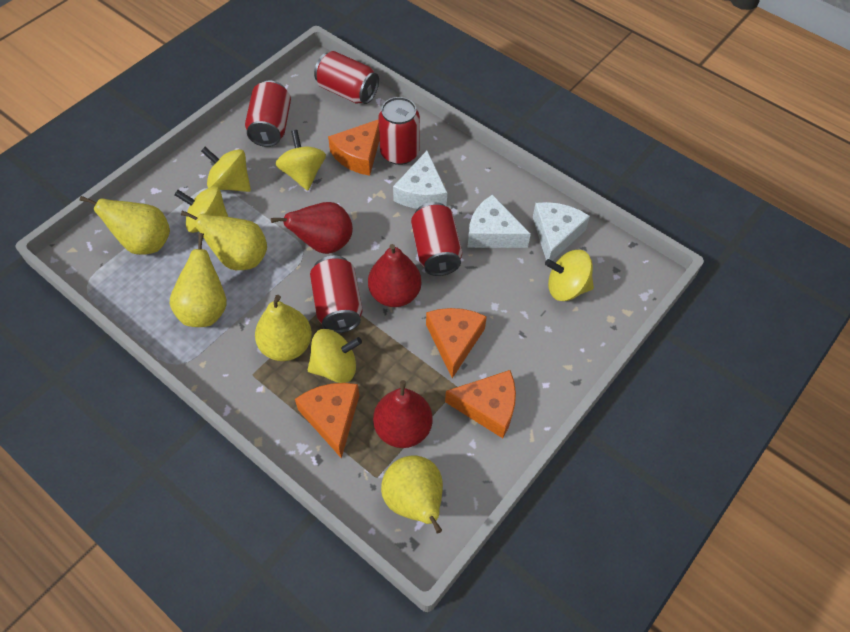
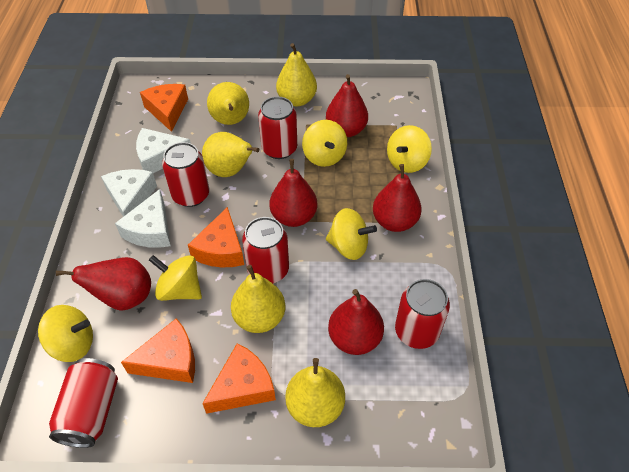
red pear: 3 -> 5

